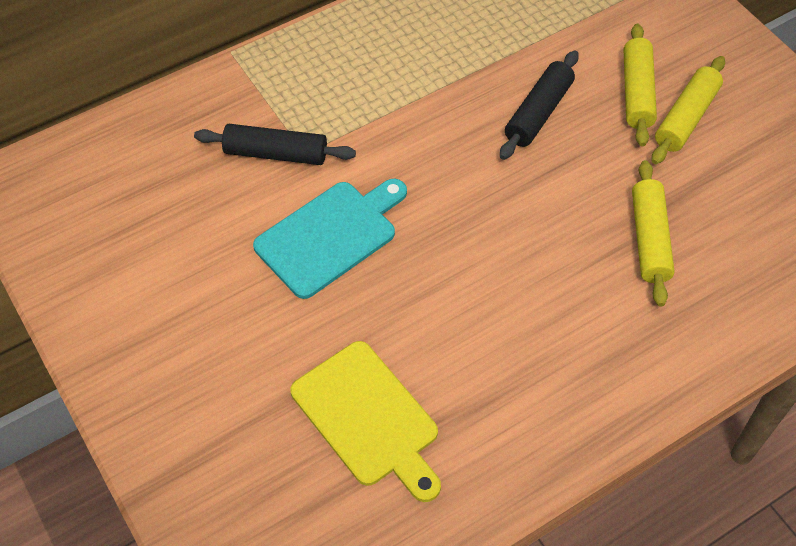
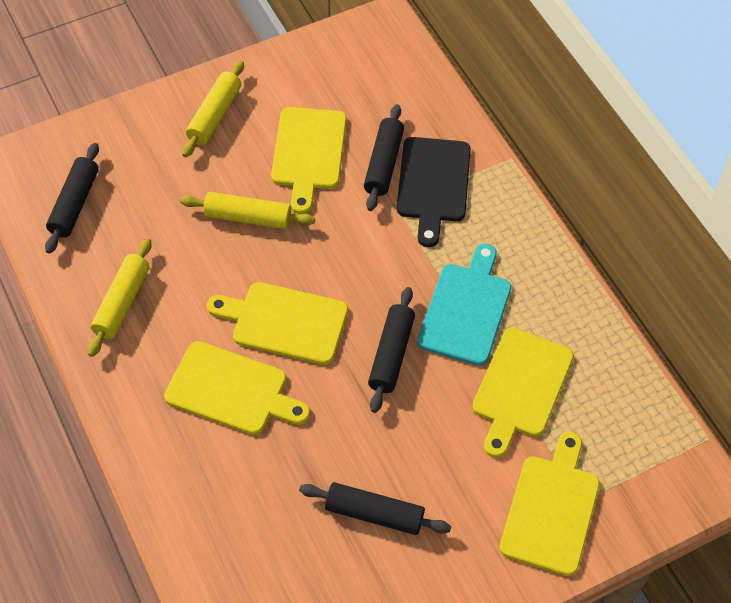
black cutting board: 0 -> 1
black rolling pin: 2 -> 4
yellow cutting board: 1 -> 5

